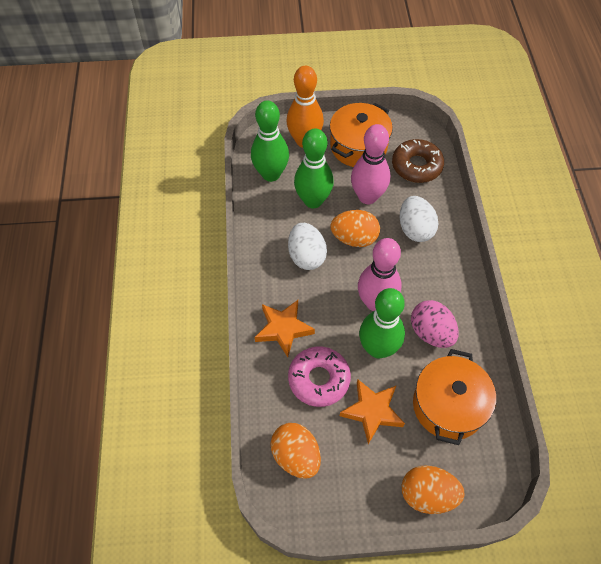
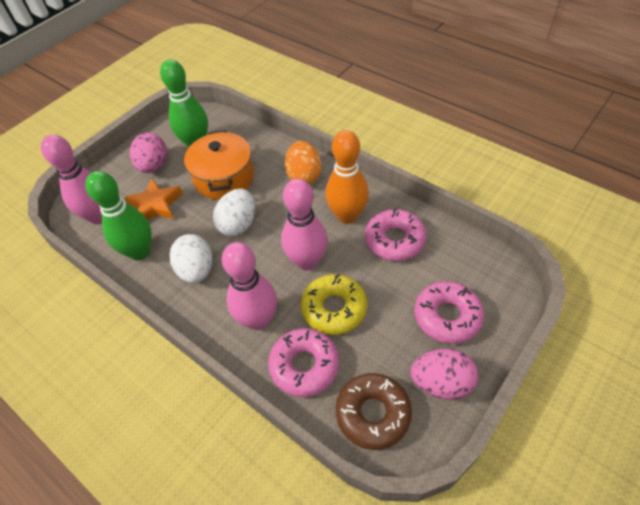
green bowling pin: 3 -> 2
orange egg: 3 -> 1
orange pot: 2 -> 1
orange star: 2 -> 1
pink bowling pin: 2 -> 3
pink donut: 1 -> 3
pink egg: 1 -> 2
yellow donut: 0 -> 1

